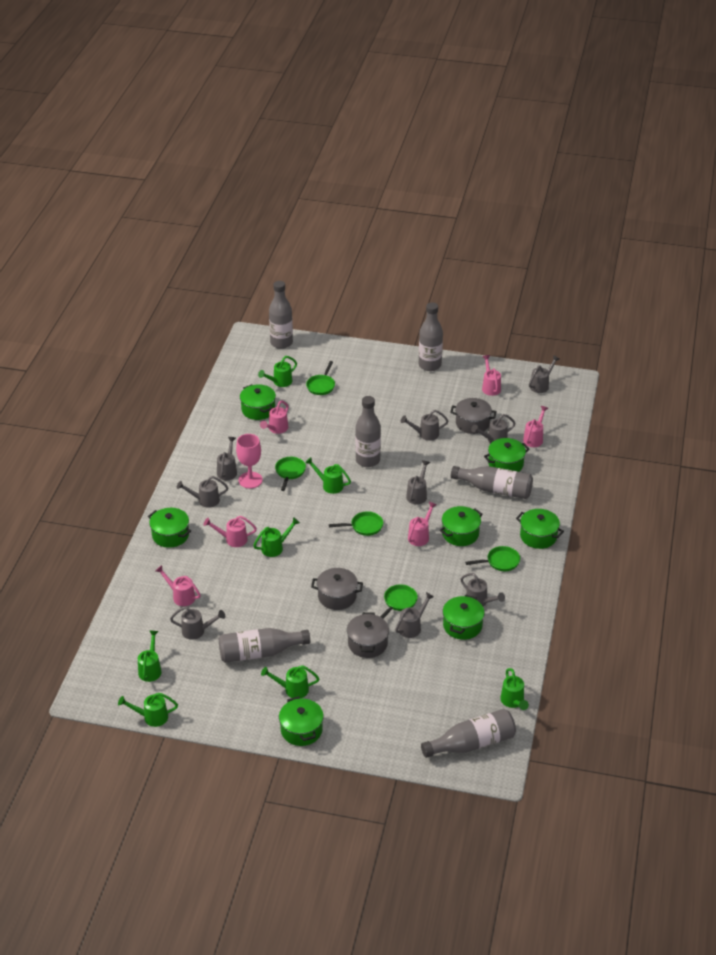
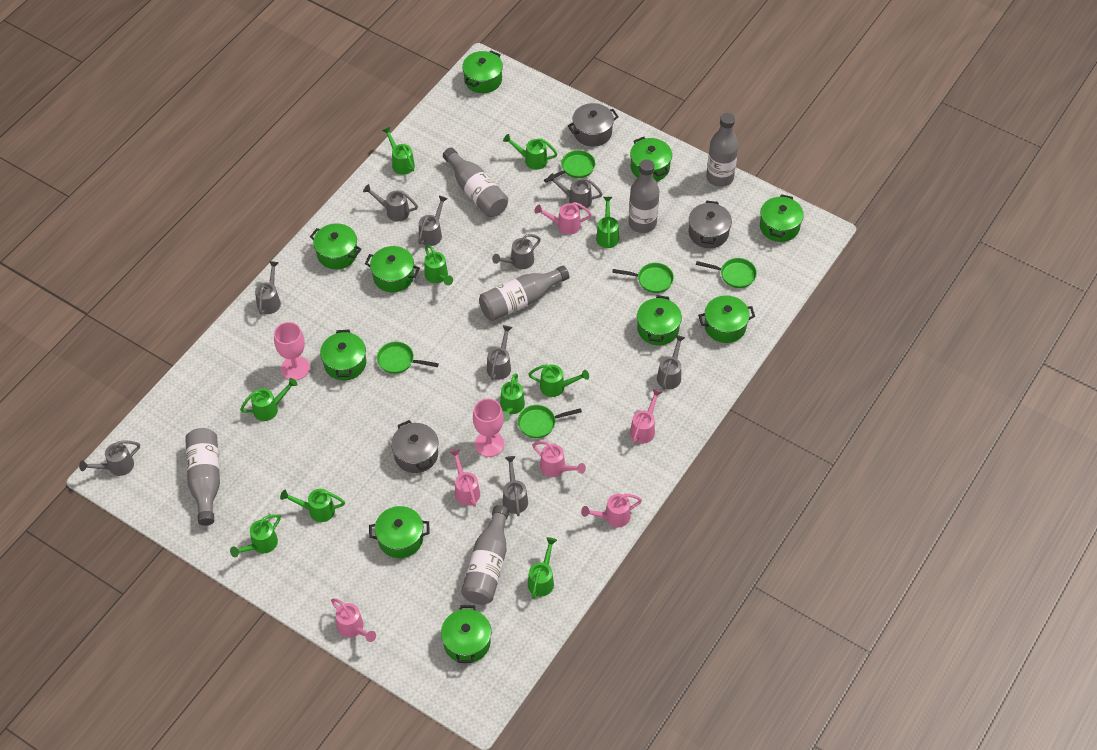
green pot: 7 -> 10
green watering can: 7 -> 10
pink goblet: 1 -> 2

